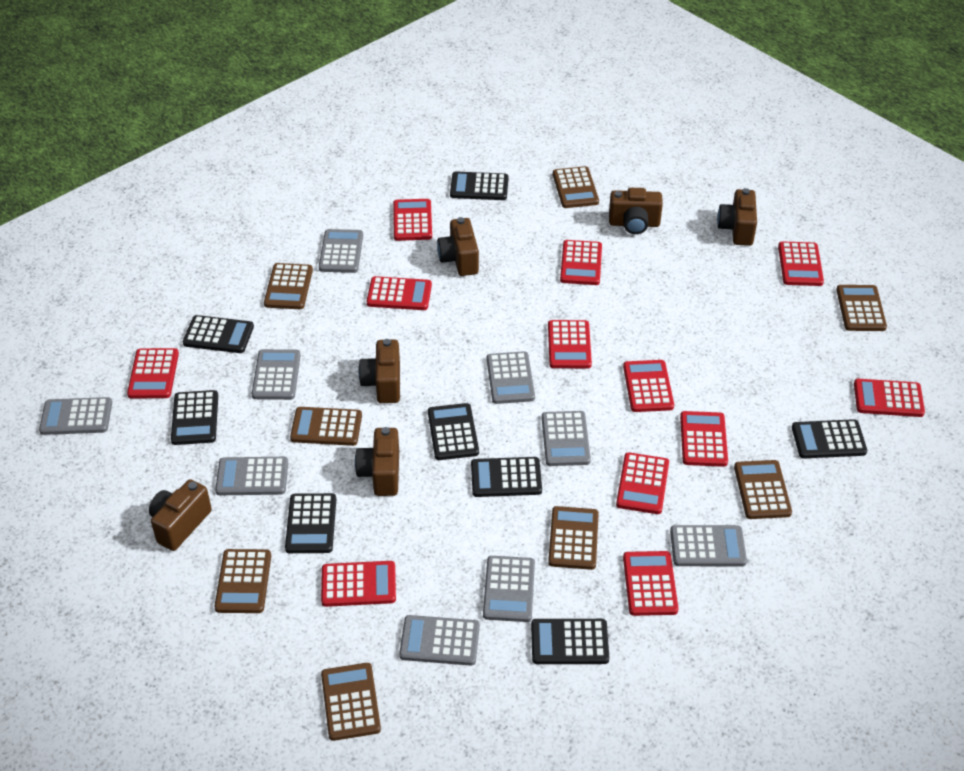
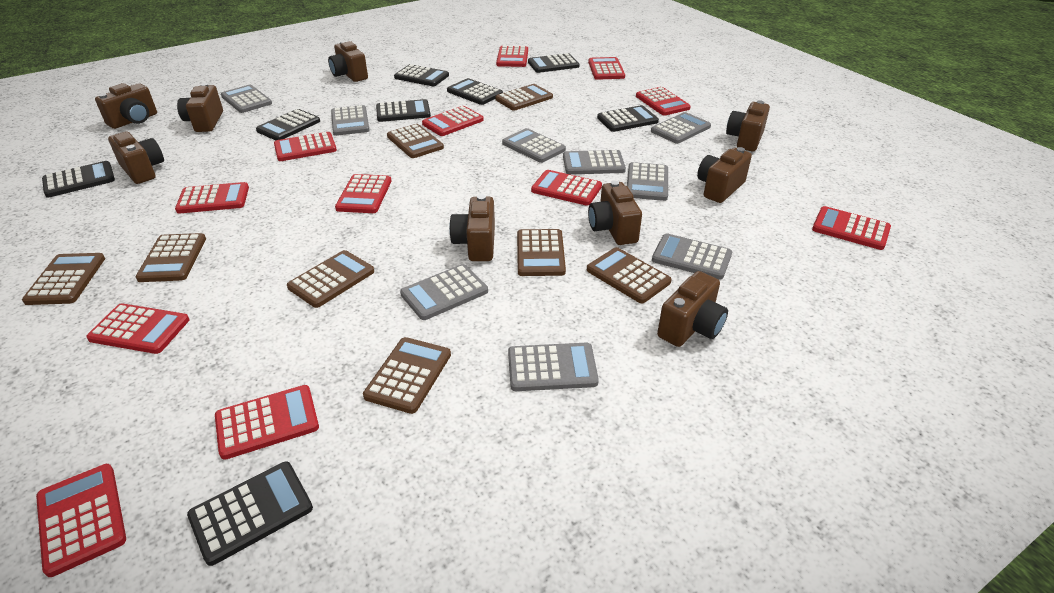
brown camera: 6 -> 9

